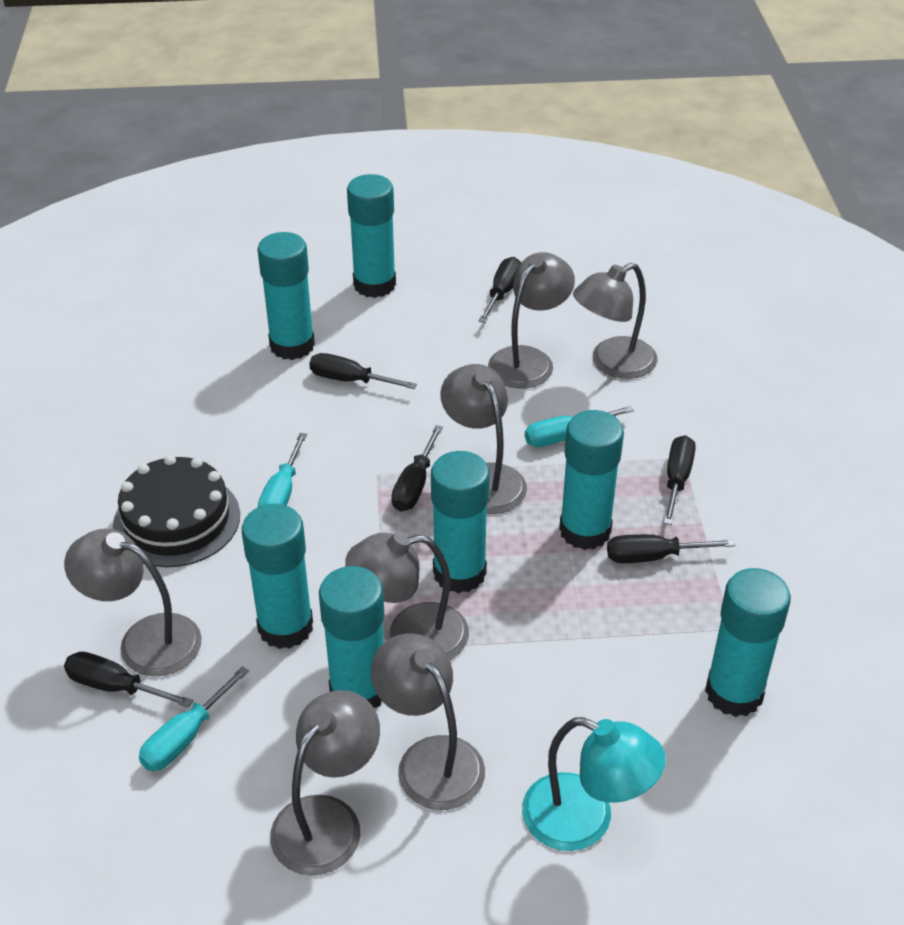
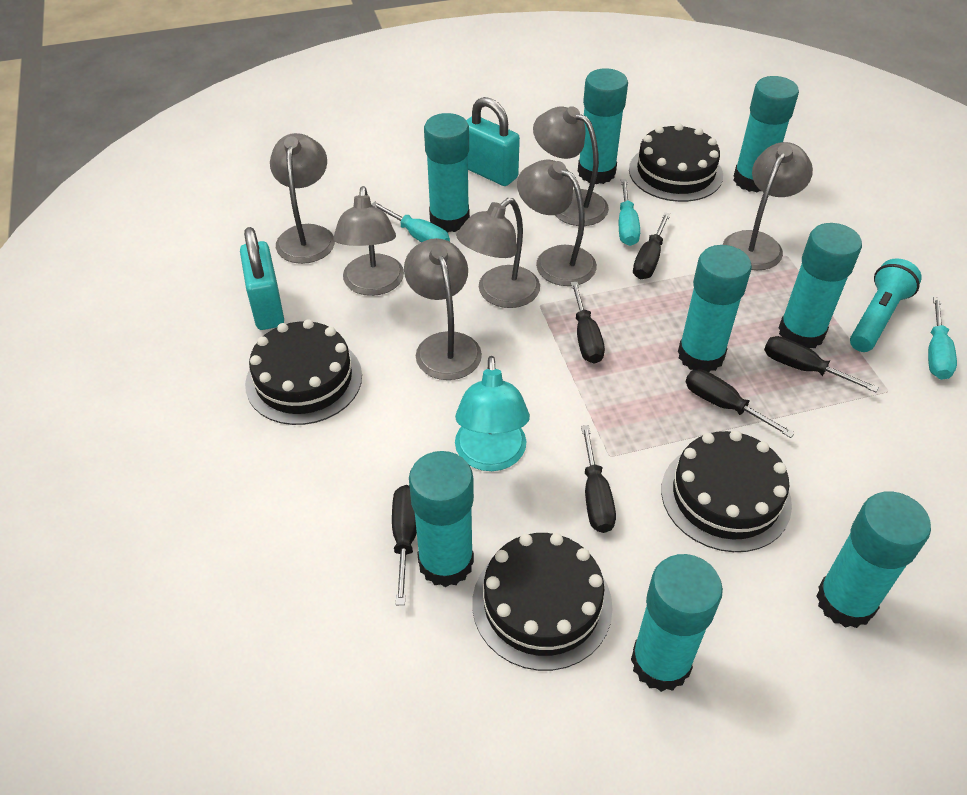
black cake: 1 -> 4
turquoise flashlight: 0 -> 1
turquoise glue stick: 7 -> 8
turquoise padlock: 0 -> 2

